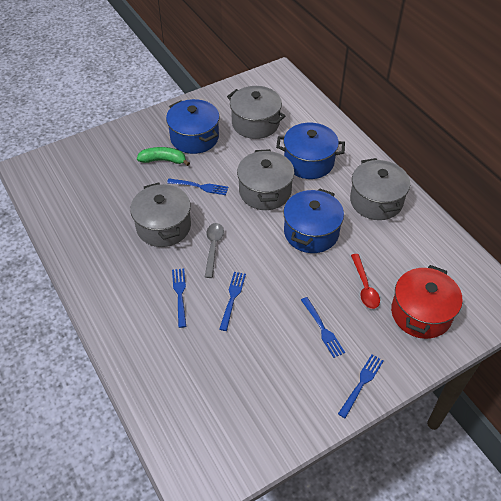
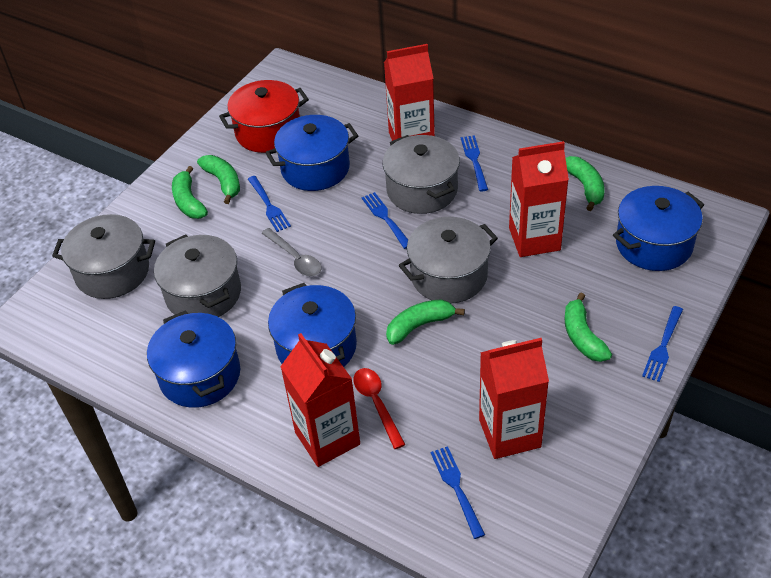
blue pot: 3 -> 4
green banana: 1 -> 5
red carton: 0 -> 4

